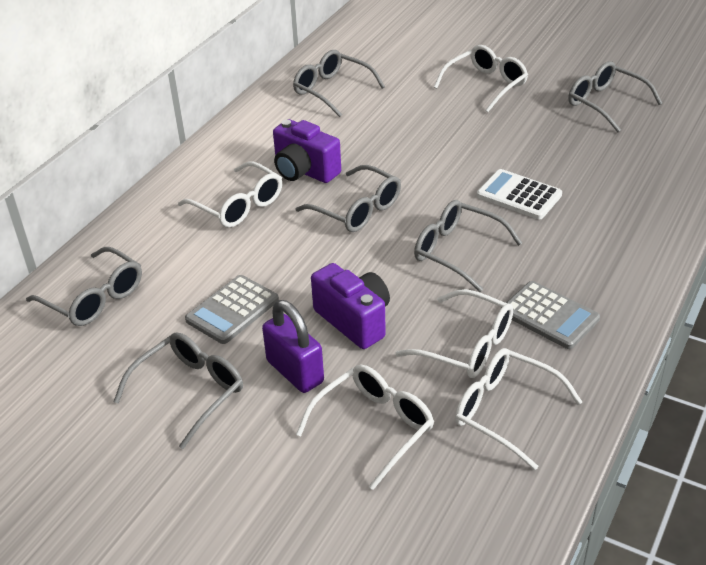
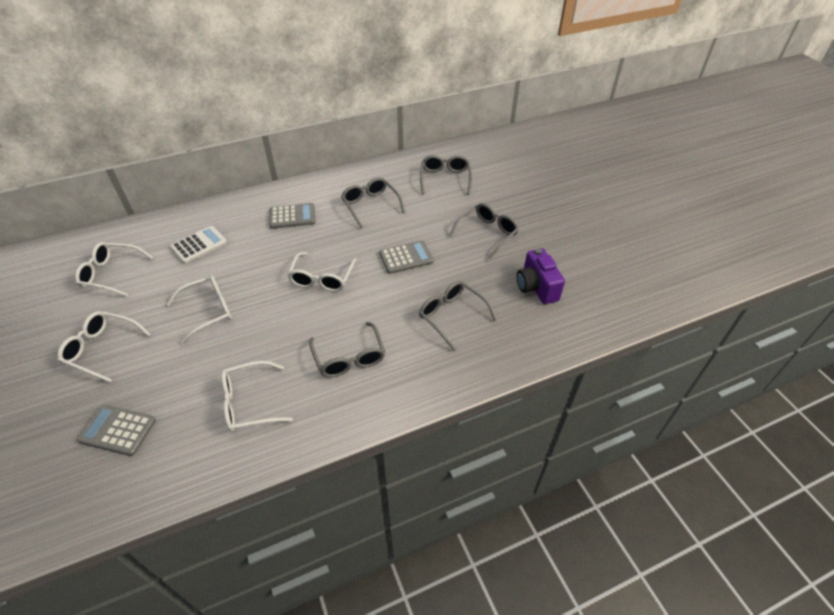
grey calculator: 2 -> 3
grey glasses: 6 -> 5
purple camera: 2 -> 1
purple padlock: 1 -> 0

